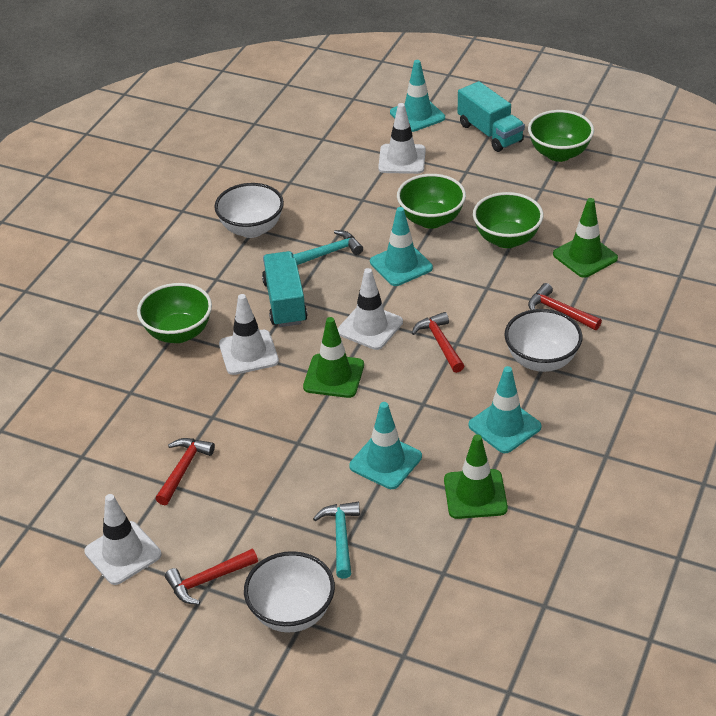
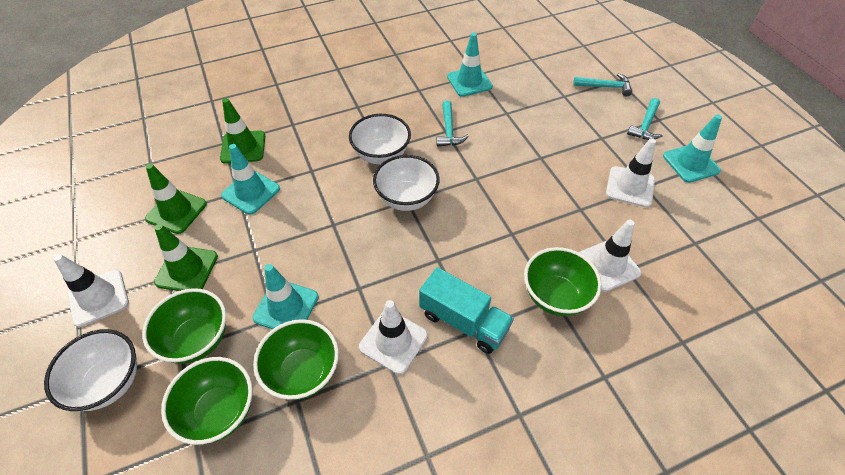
red hammer: 4 -> 0
turquoise hammer: 2 -> 3
turquoise truck: 2 -> 1

